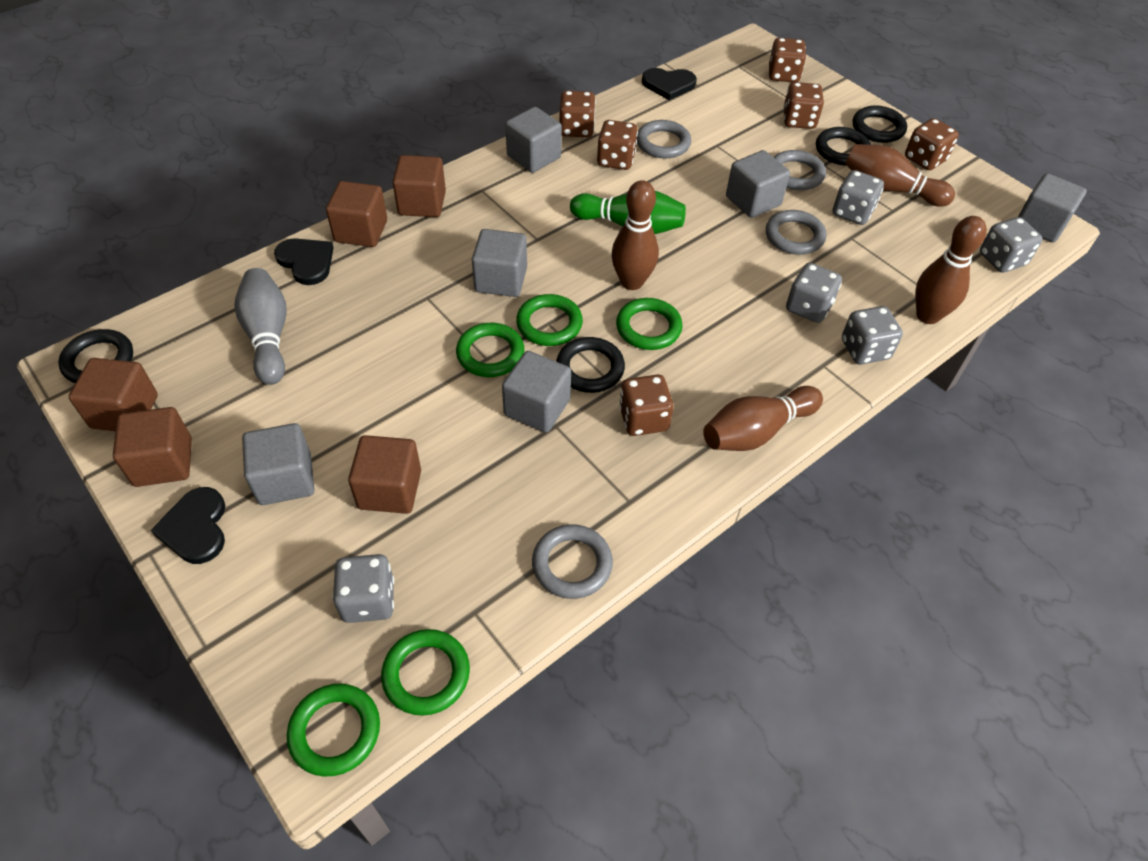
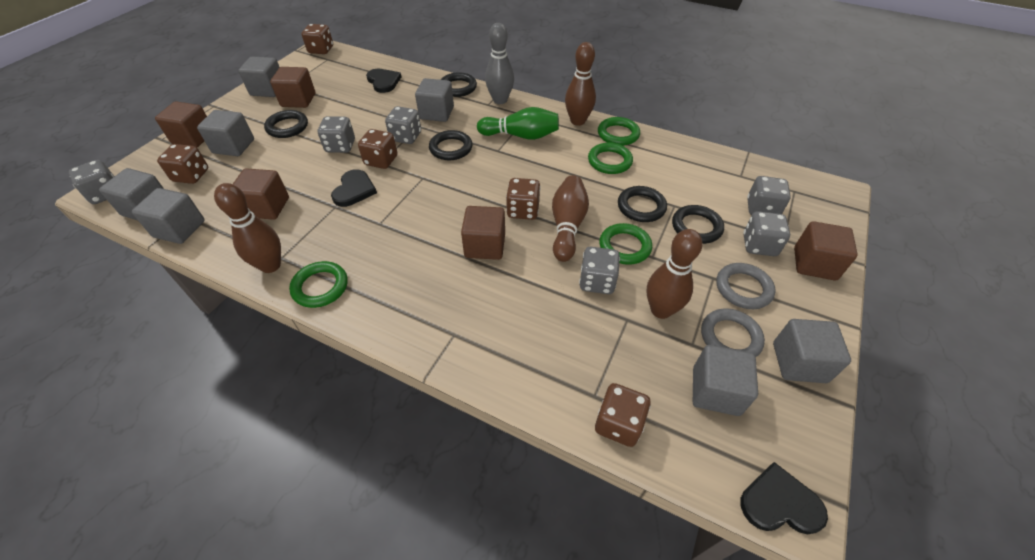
black ring: 4 -> 5
brown dice: 6 -> 5
green ring: 5 -> 4
grey cube: 6 -> 7
grey dice: 5 -> 6
grey ring: 4 -> 2

